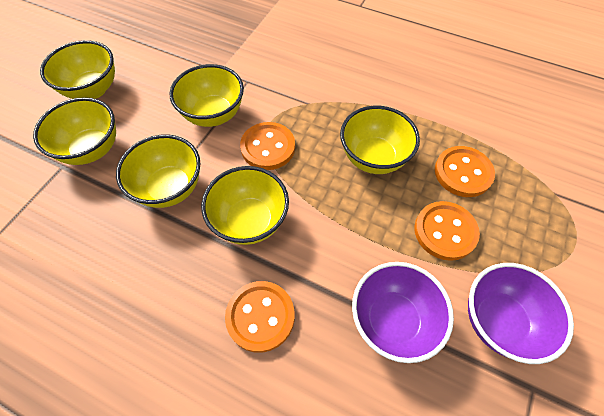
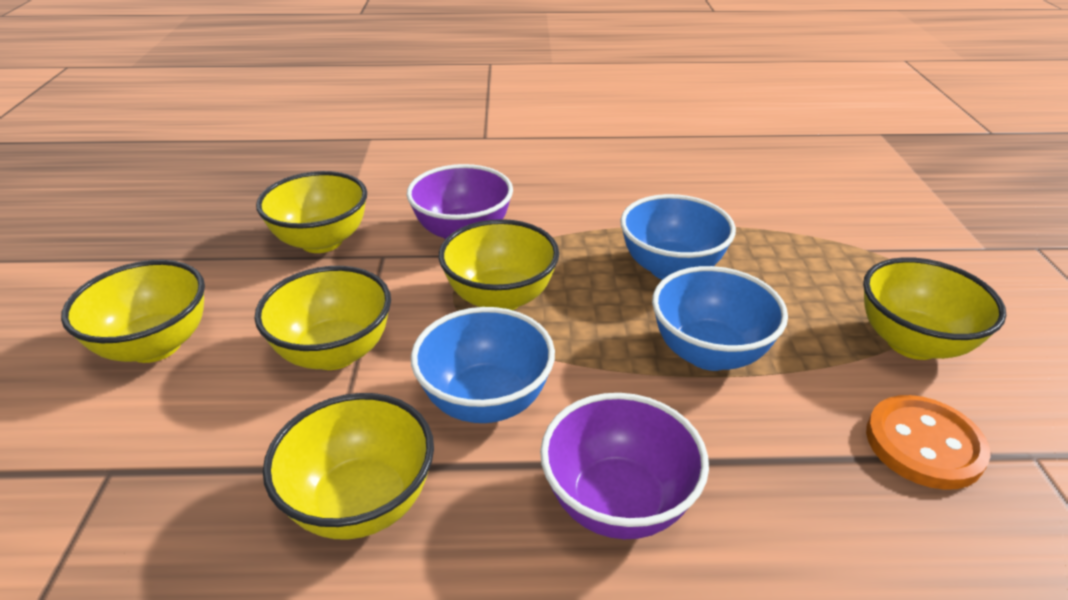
blue bowl: 0 -> 3
orange button: 4 -> 1

